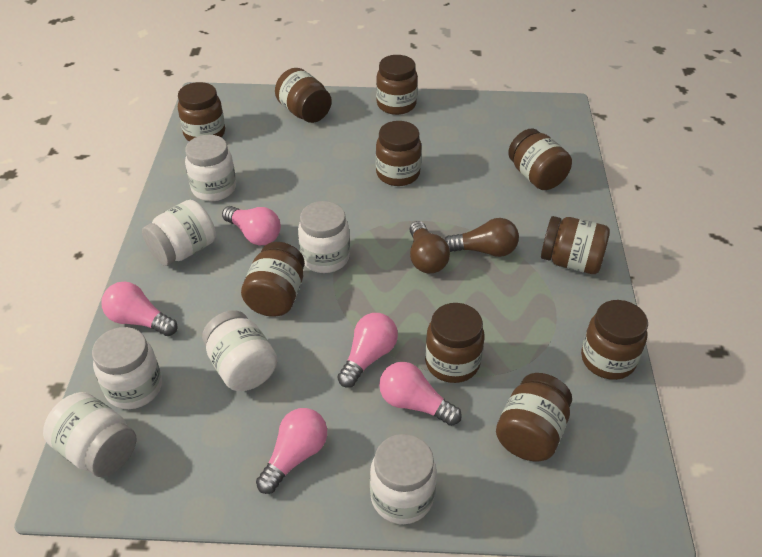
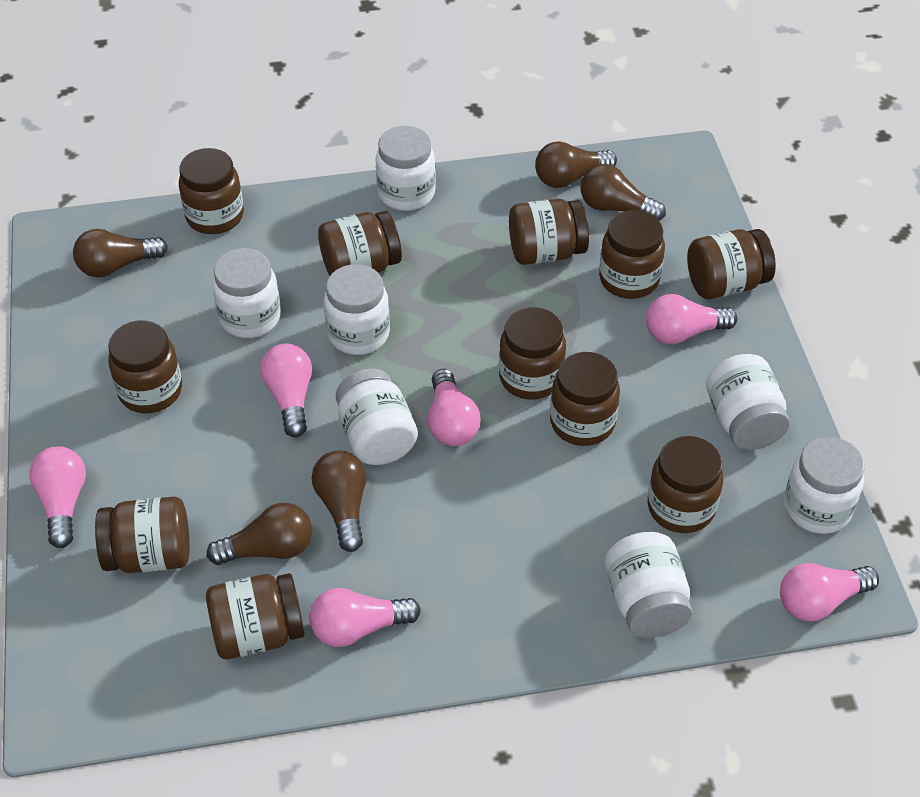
brown jar: 10 -> 11
brown light bulb: 2 -> 5
pink light bulb: 5 -> 6

